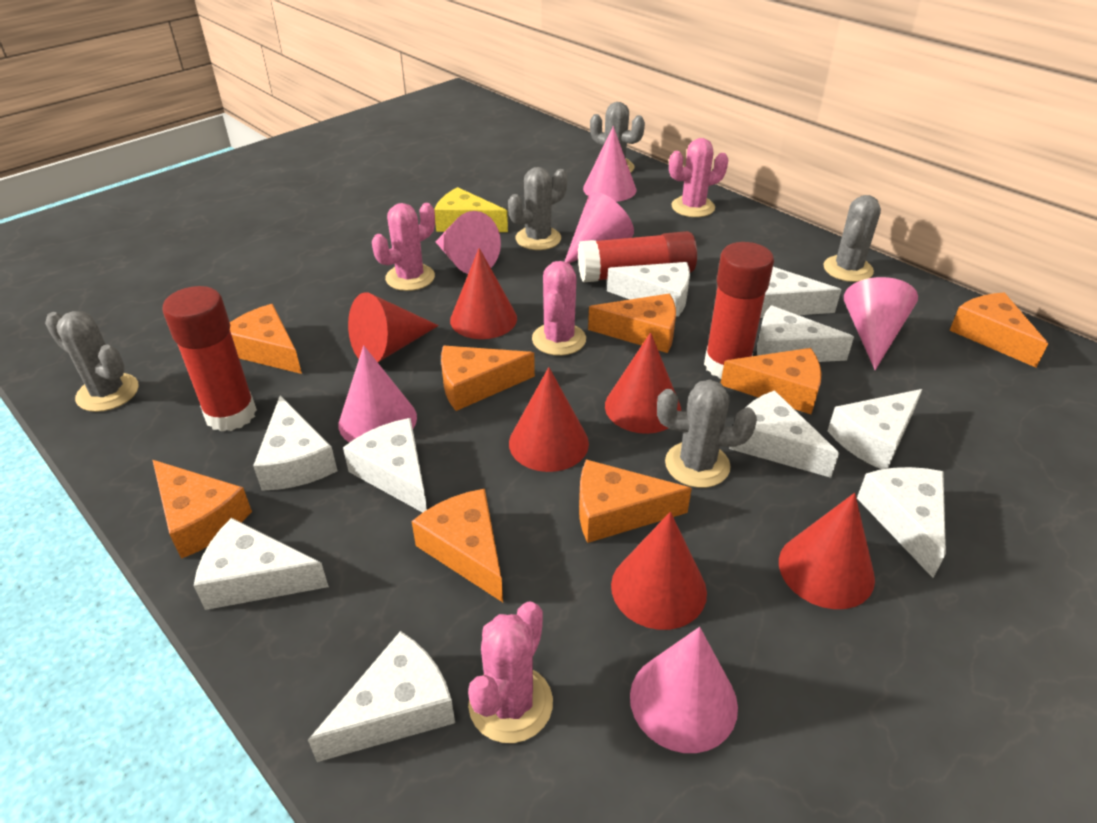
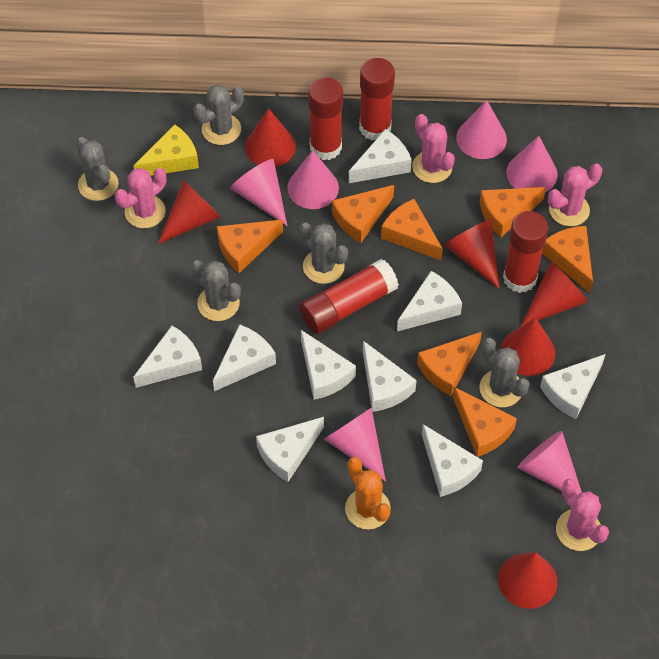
orange cactus: 0 -> 1
orange cheese: 8 -> 7
red glue stick: 3 -> 4
white cheese: 10 -> 9

